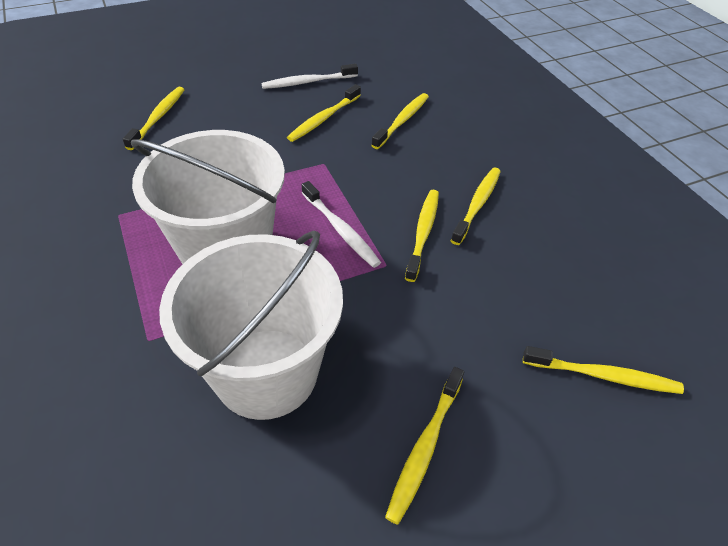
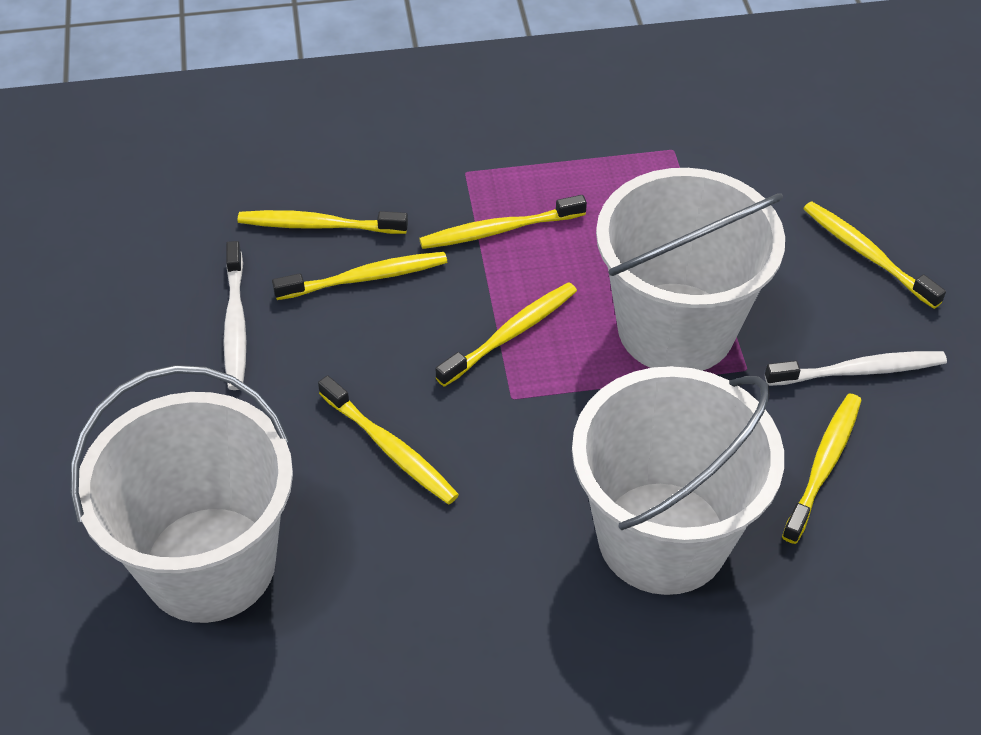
white bucket: 2 -> 3

